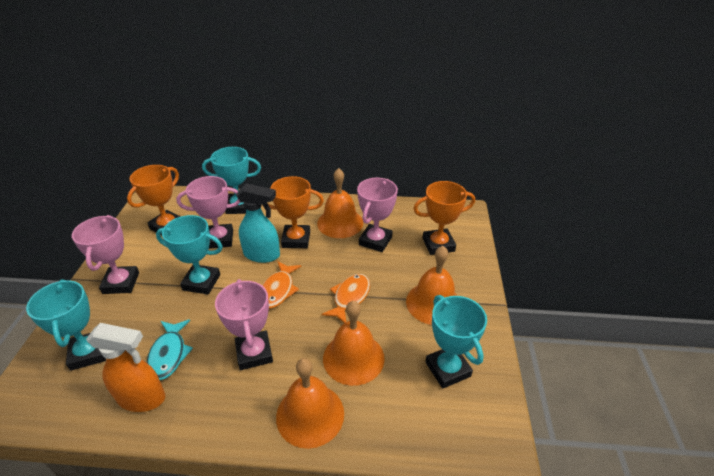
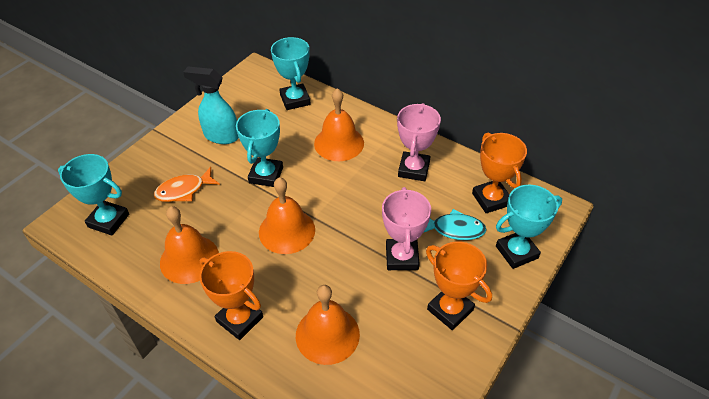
orange fish: 2 -> 1
orange spray bottle: 1 -> 0
pink trophy: 4 -> 2

